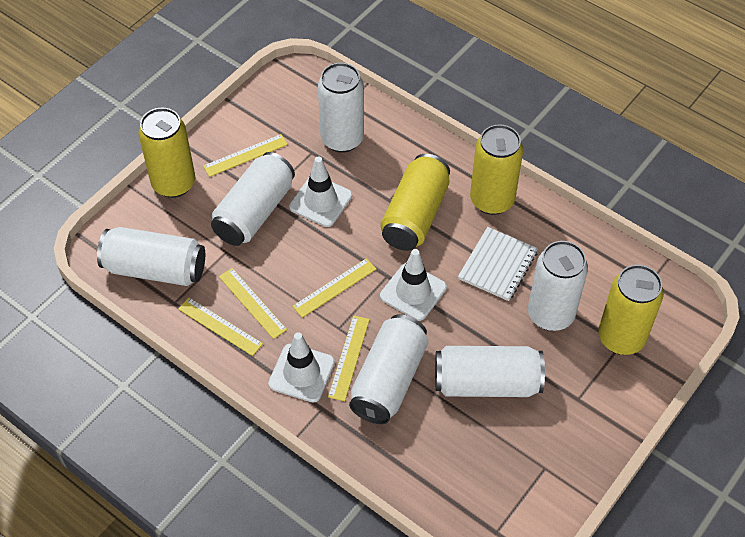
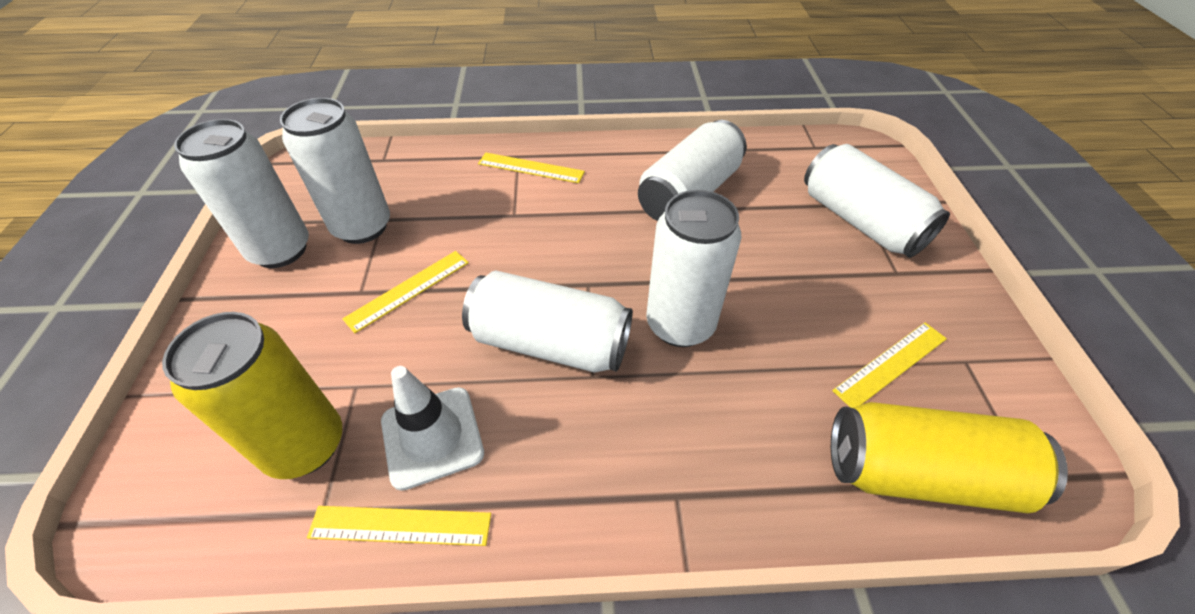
white notebook: 1 -> 0
white traffic cone: 3 -> 1
yellow can: 4 -> 2
yellow ruler: 5 -> 4

